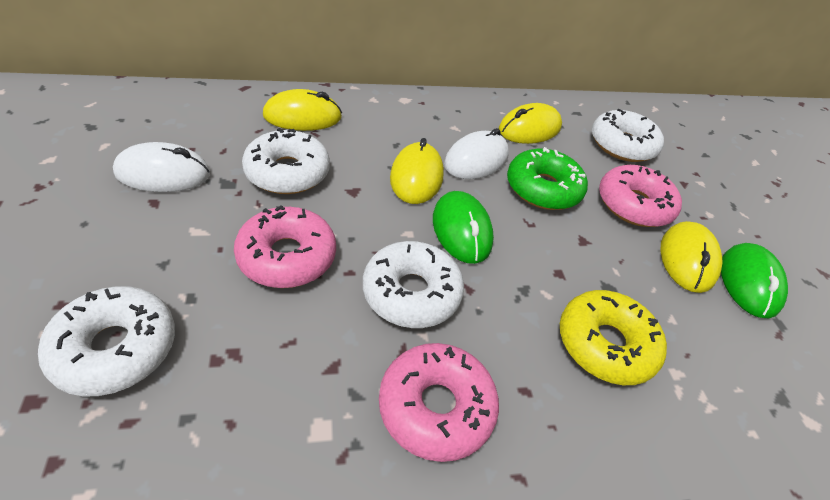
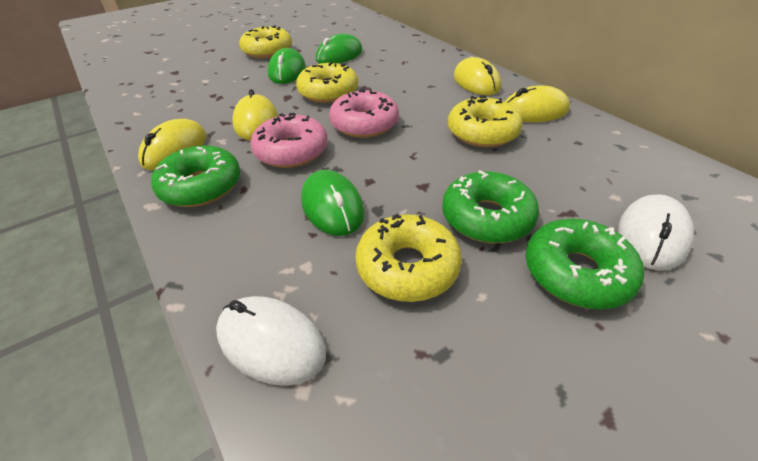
green donut: 1 -> 3
green mouse: 2 -> 3
pink donut: 3 -> 2
white donut: 4 -> 0
yellow donut: 1 -> 4

